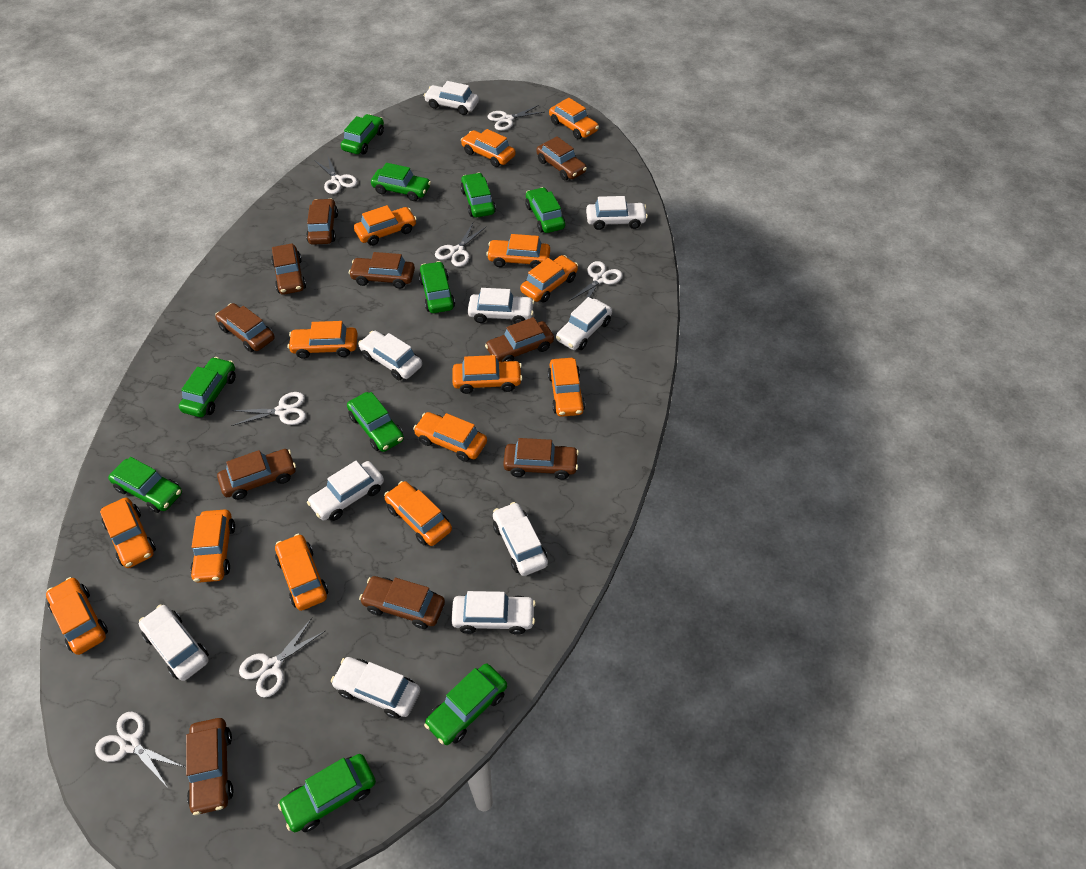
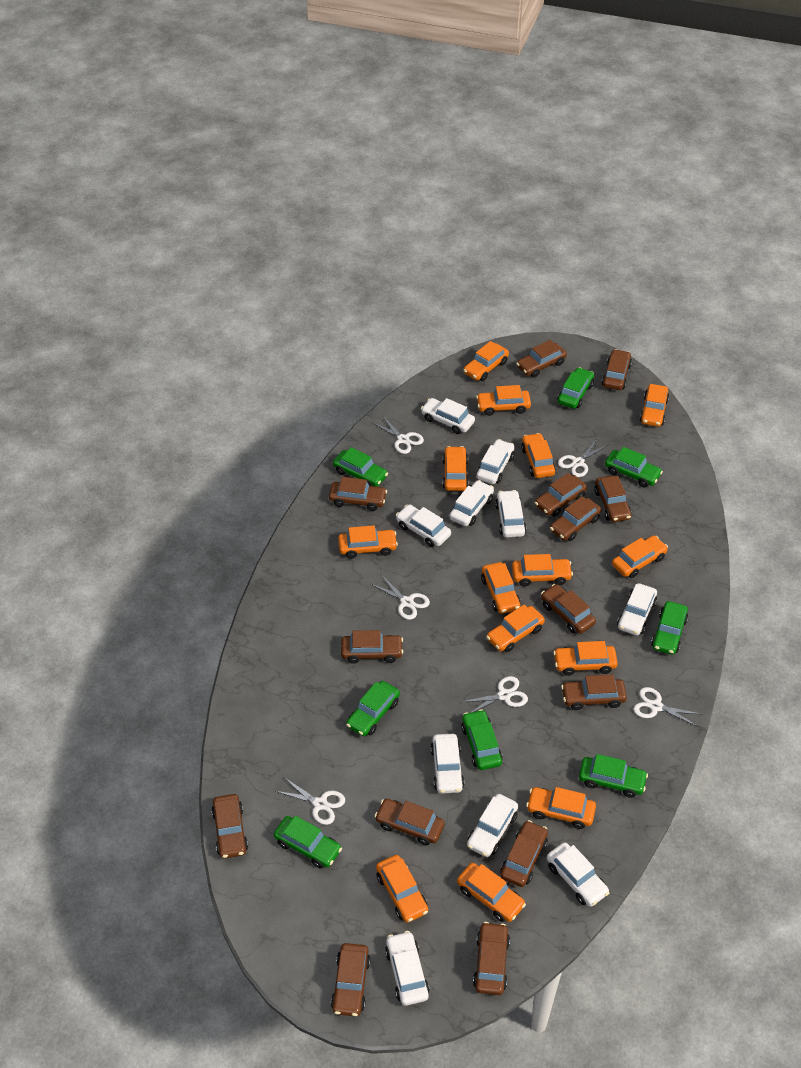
brown car: 10 -> 14
green car: 10 -> 8
white scissors: 7 -> 6

